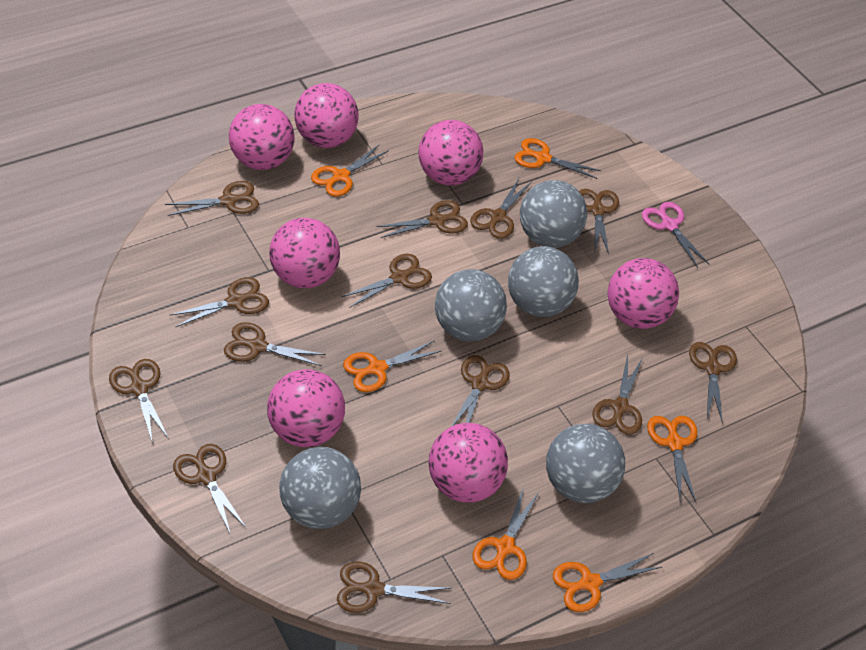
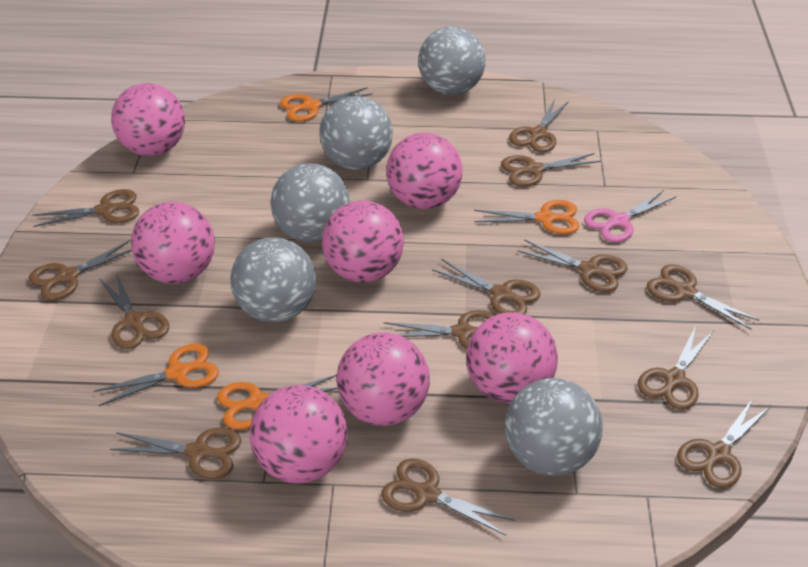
orange scissors: 6 -> 4

